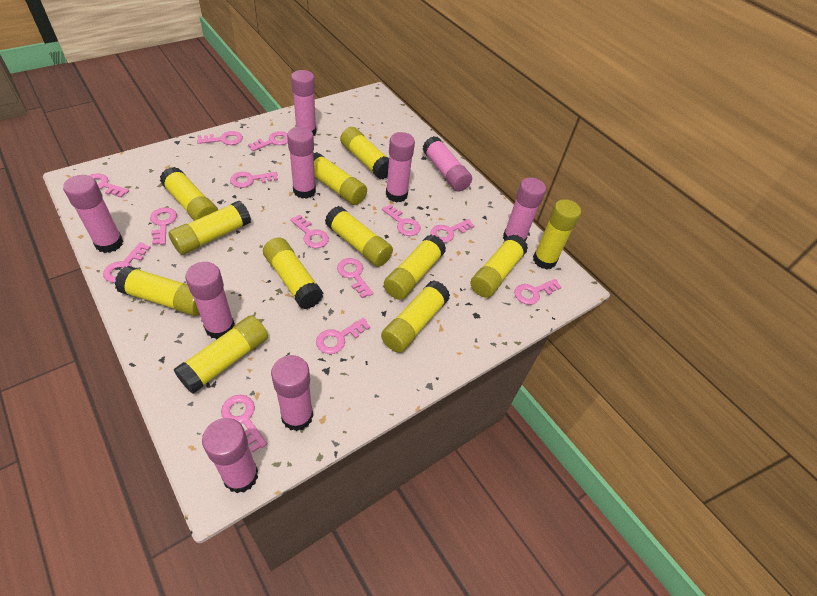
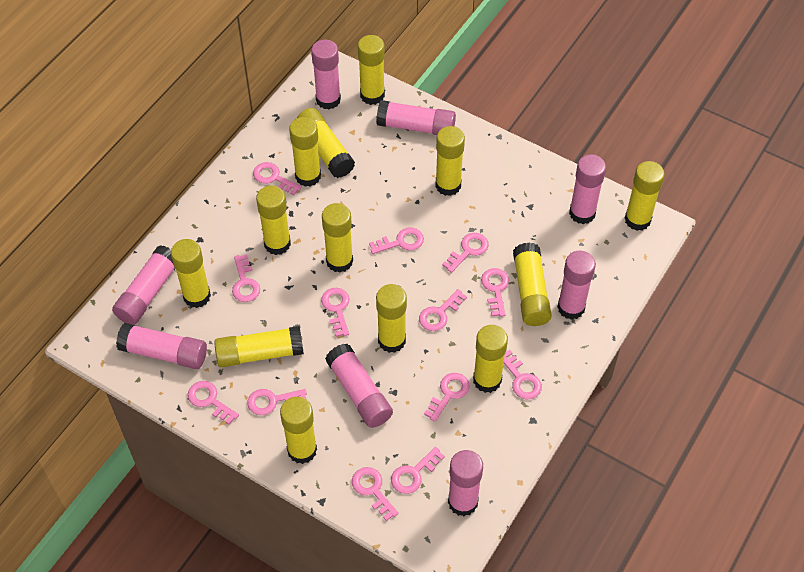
pink glue stick: 9 -> 8
yellow glue stick: 12 -> 13

